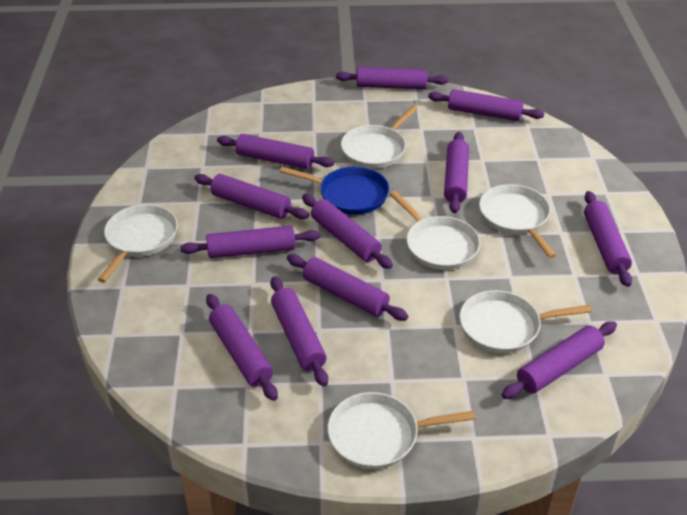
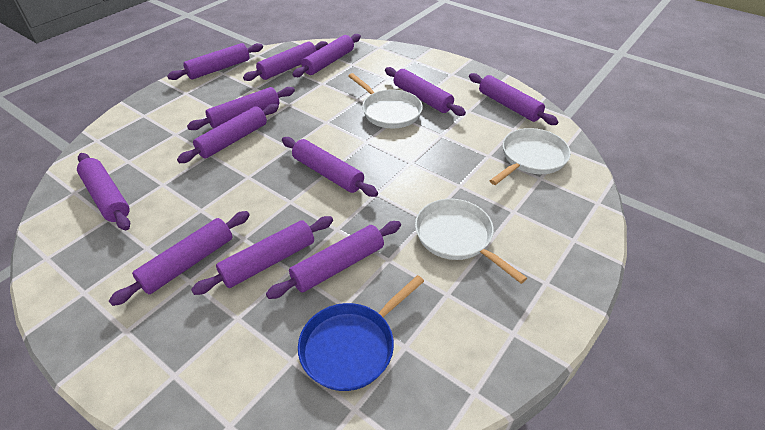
white pan: 6 -> 3

